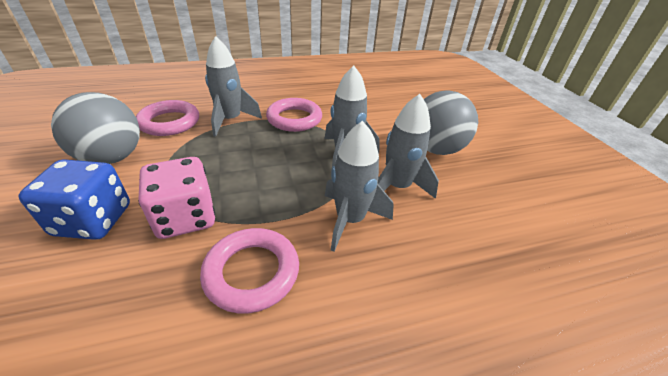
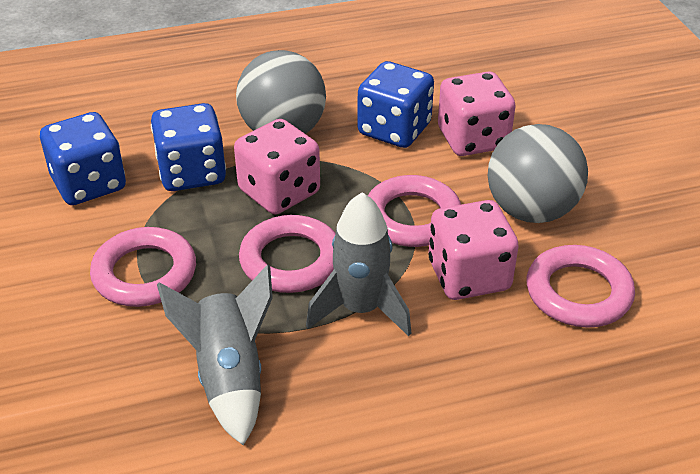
blue dice: 1 -> 3
grey rocket: 4 -> 2
pink dice: 1 -> 3
pink ring: 3 -> 4

